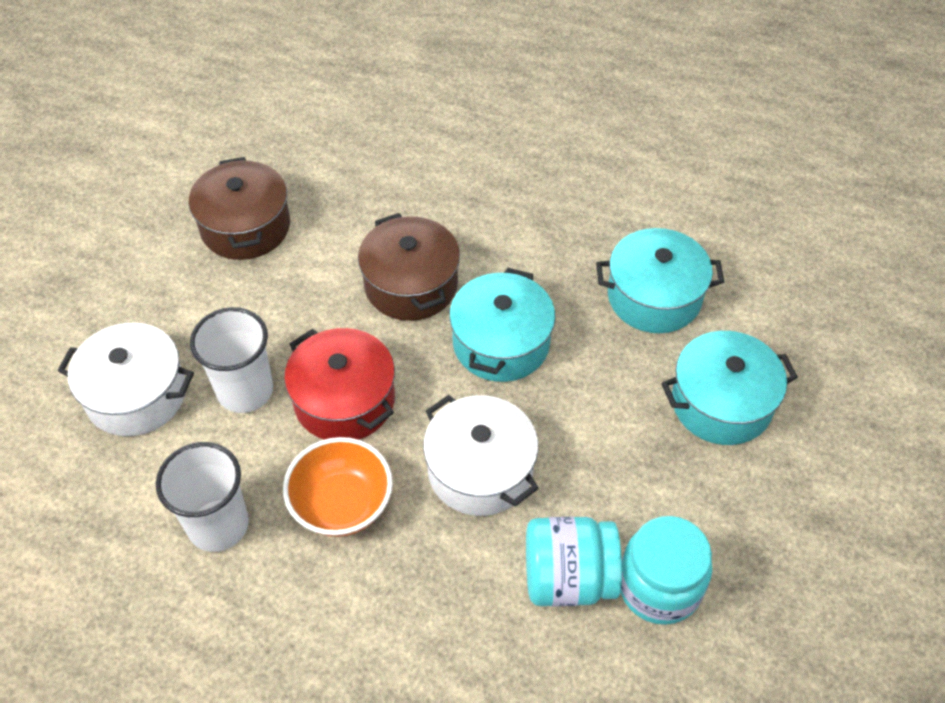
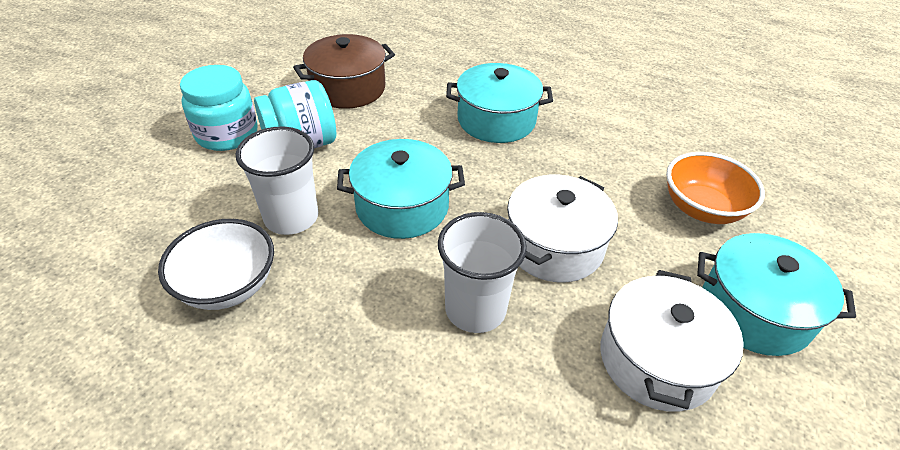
brown pot: 2 -> 1
red pot: 1 -> 0
white bowl: 0 -> 1

